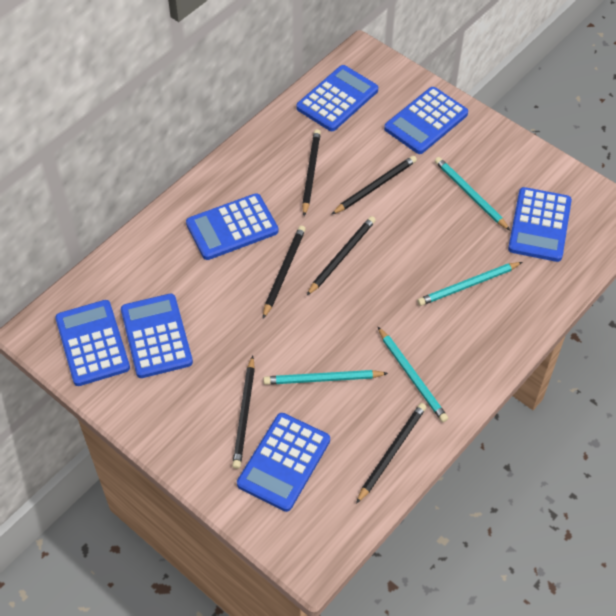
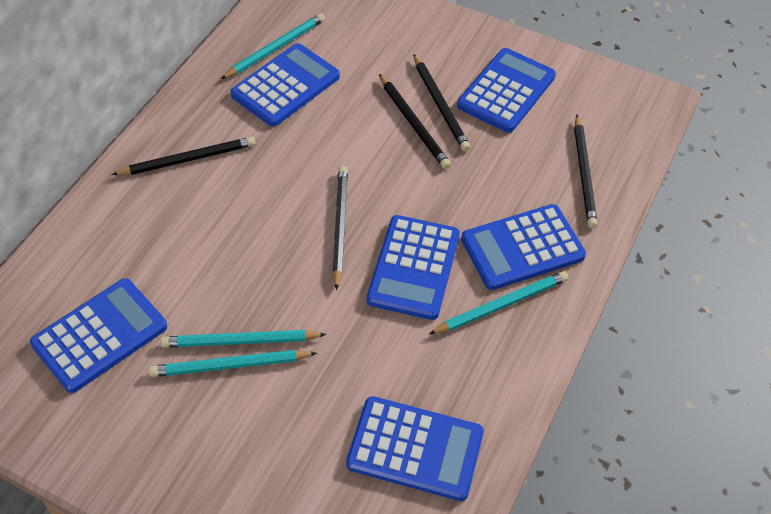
black pencil: 6 -> 5
blue calculator: 7 -> 6

